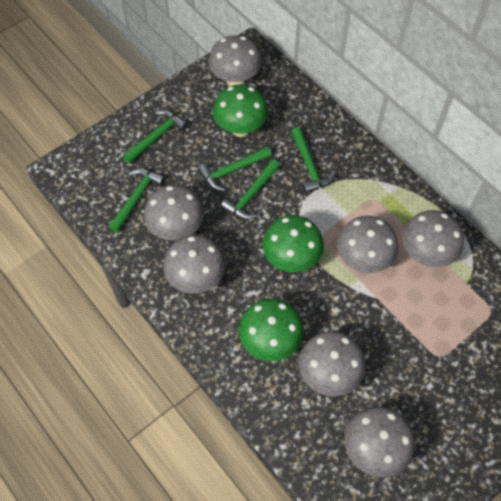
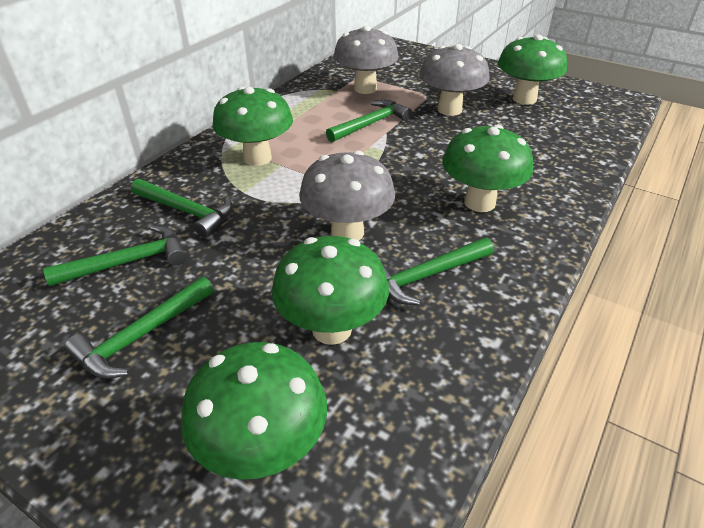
green mushroom: 3 -> 5
grey mushroom: 7 -> 3

